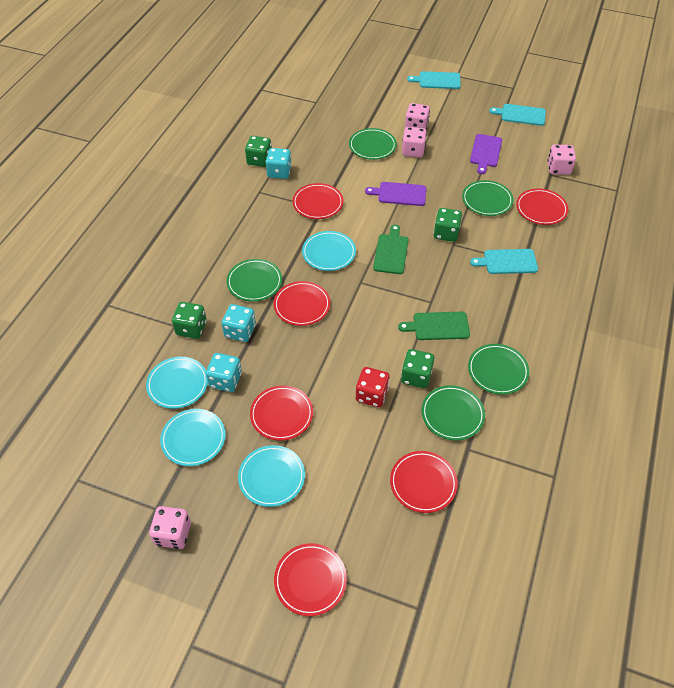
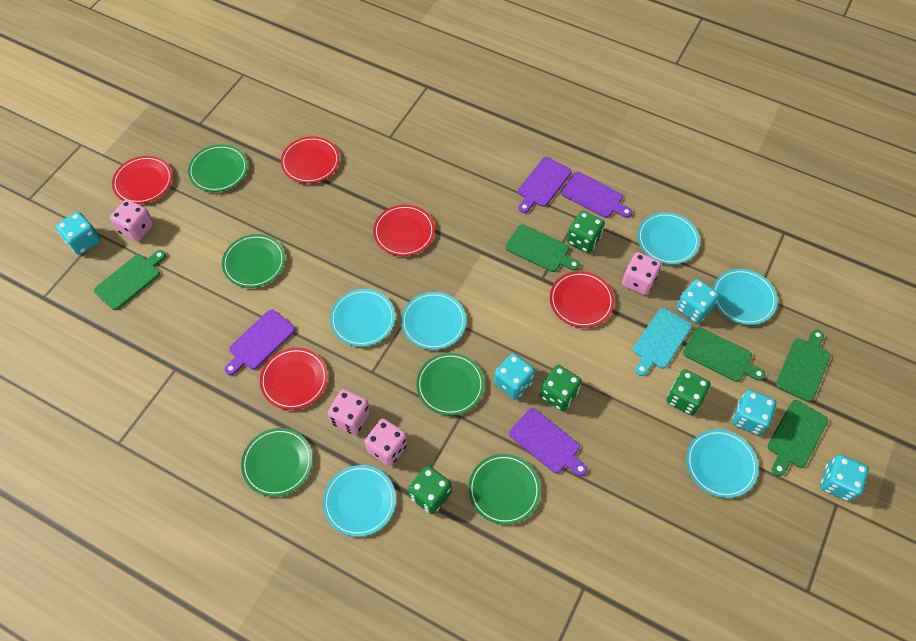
green cutting board: 2 -> 5
purple cutting board: 2 -> 4
red dice: 1 -> 0
red plate: 6 -> 5
turquoise cutting board: 3 -> 1
turquoise dice: 3 -> 5
turquoise plate: 4 -> 6

